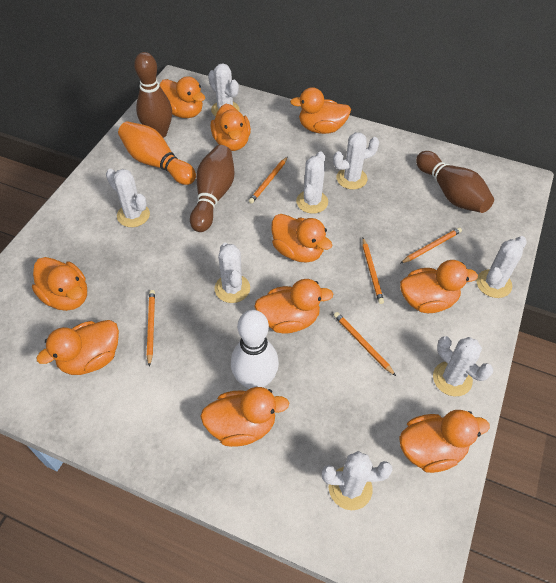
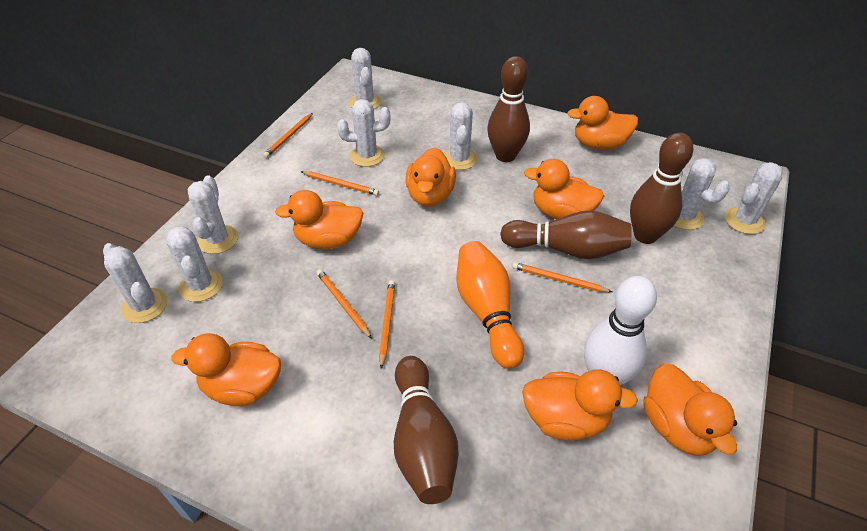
brown bowling pin: 3 -> 4
orange duck: 10 -> 7

